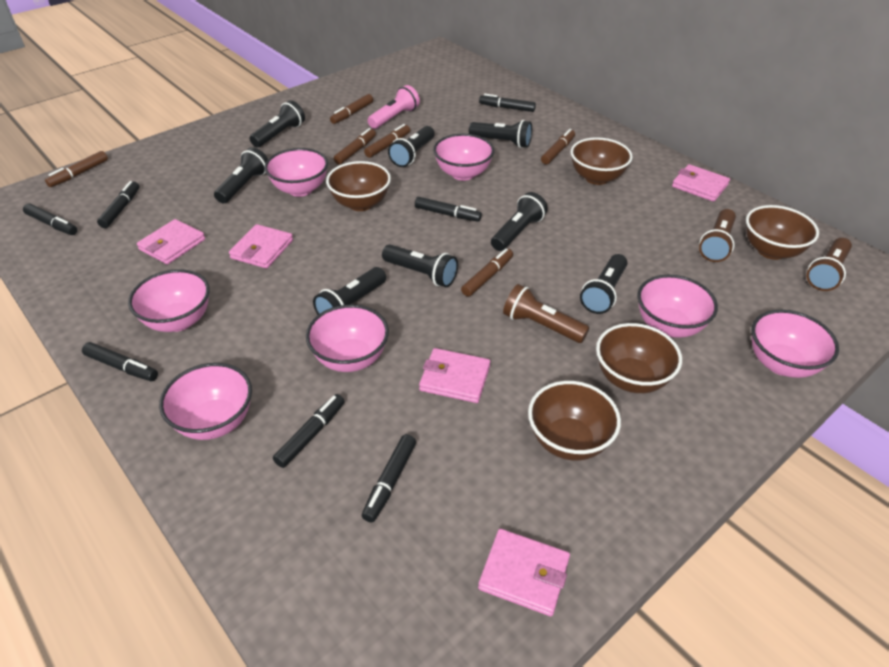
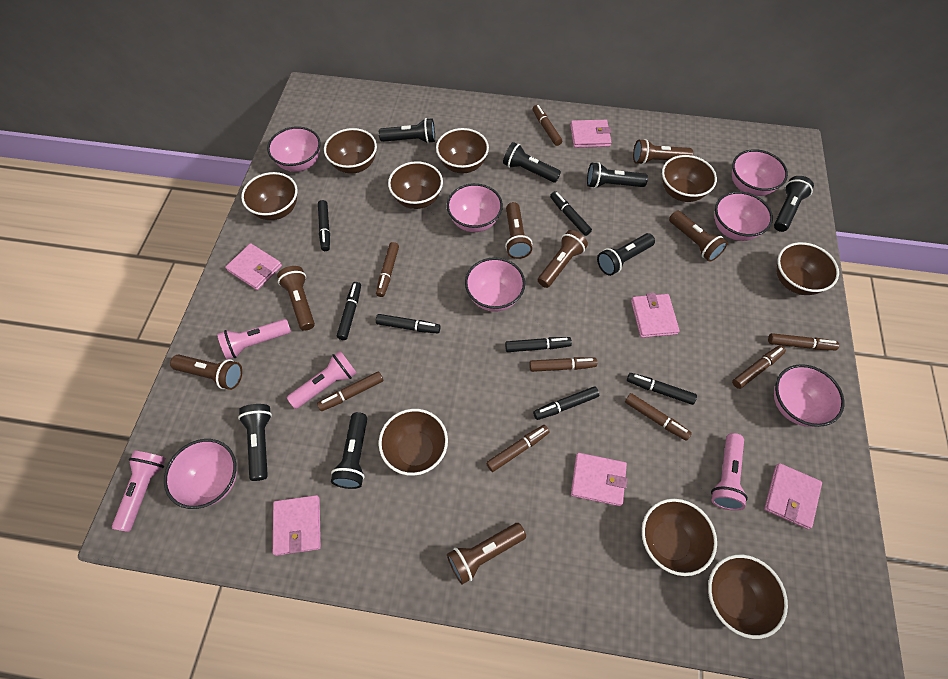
black flashlight: 8 -> 7
brown bowl: 5 -> 9
brown flashlight: 3 -> 7
brown marker: 6 -> 8
pink flashlight: 1 -> 4
pink wallet: 5 -> 6

